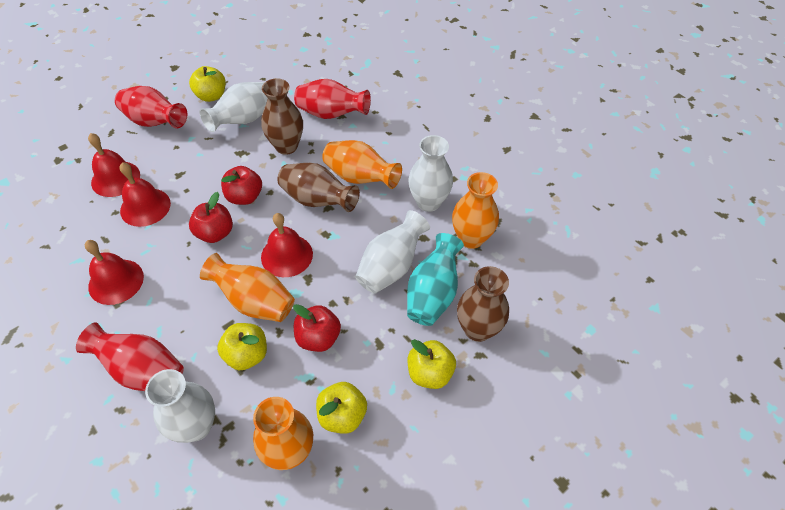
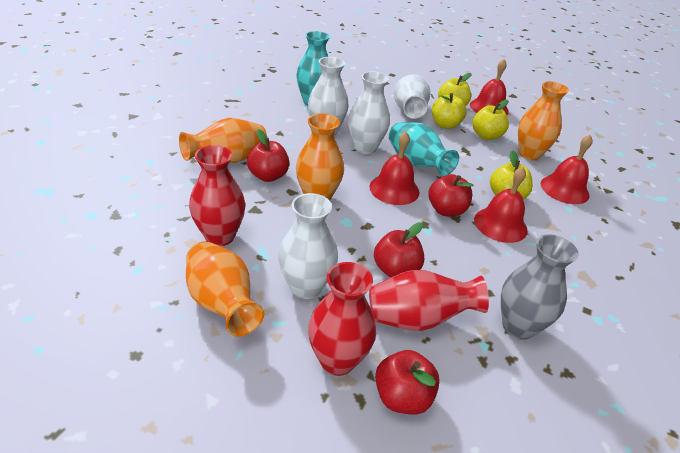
brown vase: 3 -> 0
grey vase: 0 -> 1
red apple: 3 -> 4
turquoise vase: 1 -> 2

